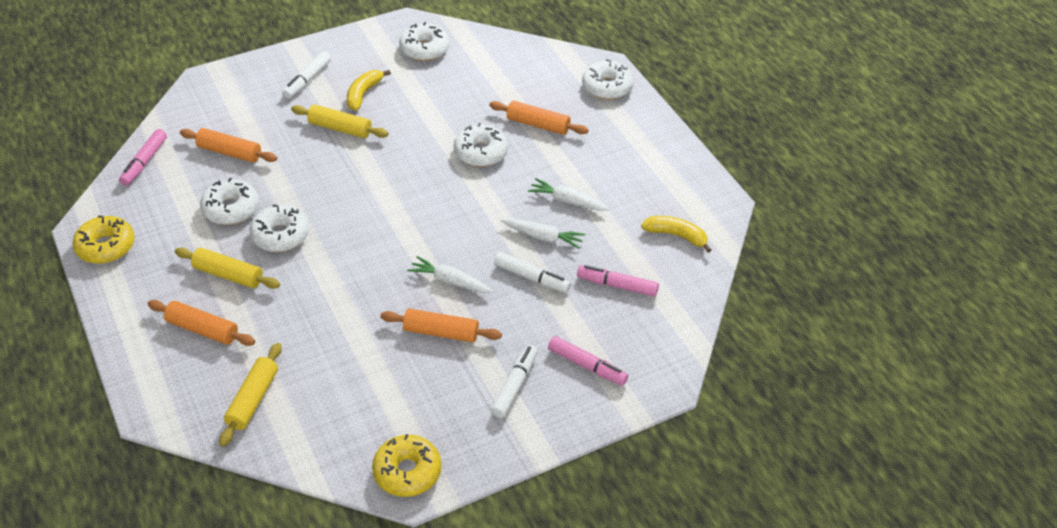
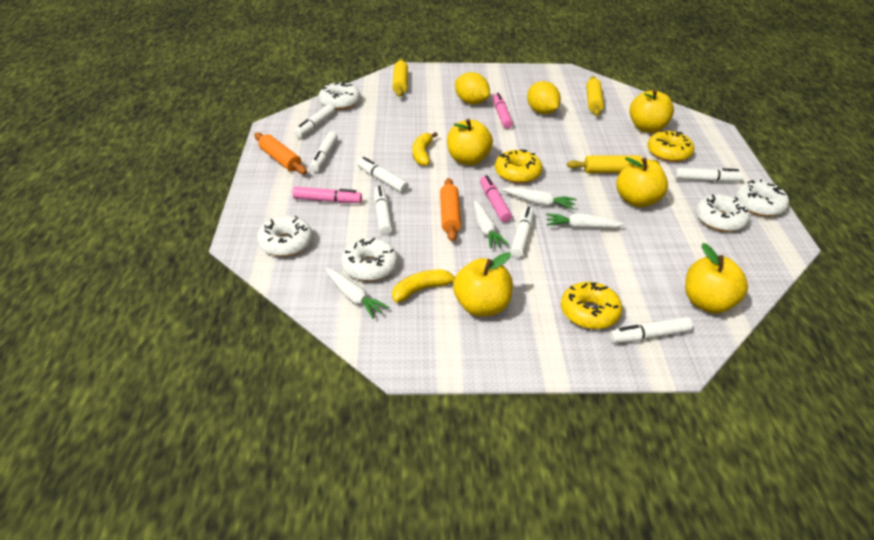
orange rolling pin: 4 -> 2
white carrot: 3 -> 4
white marker: 3 -> 7
yellow apple: 0 -> 5
yellow donut: 2 -> 3
yellow lemon: 0 -> 2

